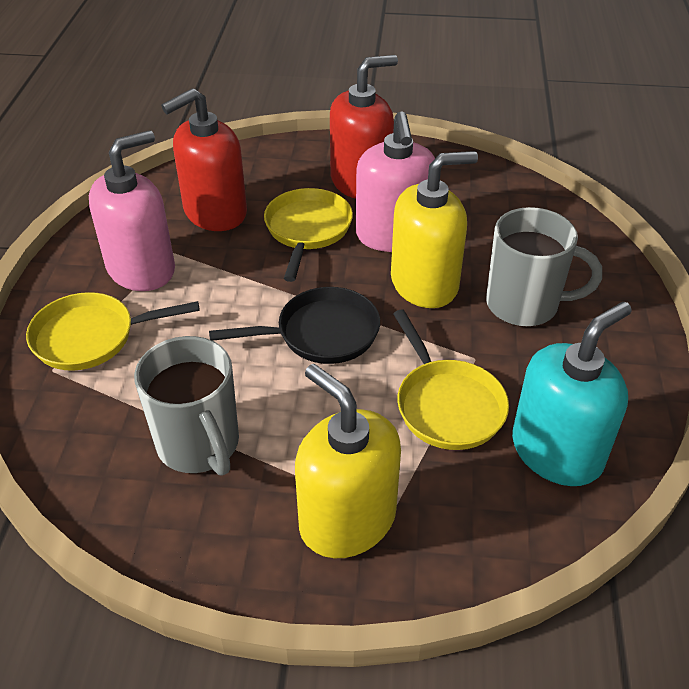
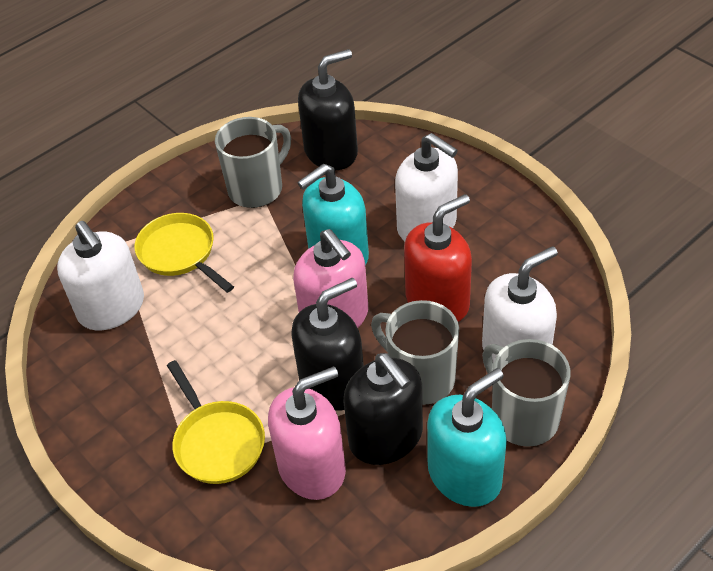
black pan: 1 -> 0
black soap dispenser: 0 -> 3
grey mug: 2 -> 3
red soap dispenser: 2 -> 1
turquoise soap dispenser: 1 -> 2
white soap dispenser: 0 -> 3
yellow pan: 3 -> 2
yellow soap dispenser: 2 -> 0

